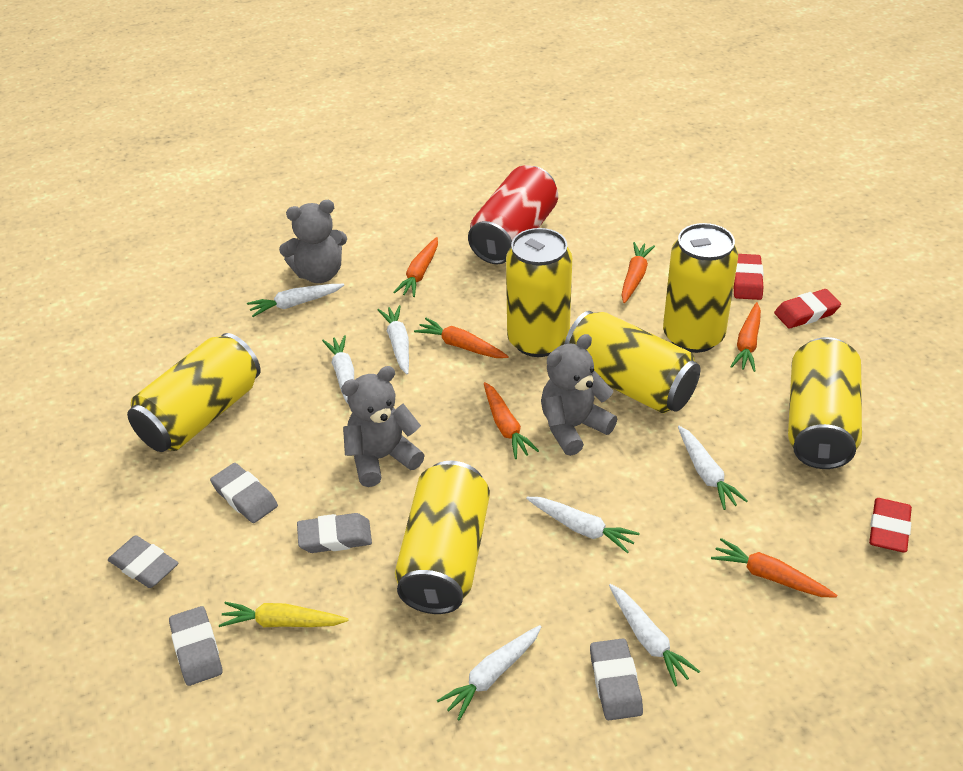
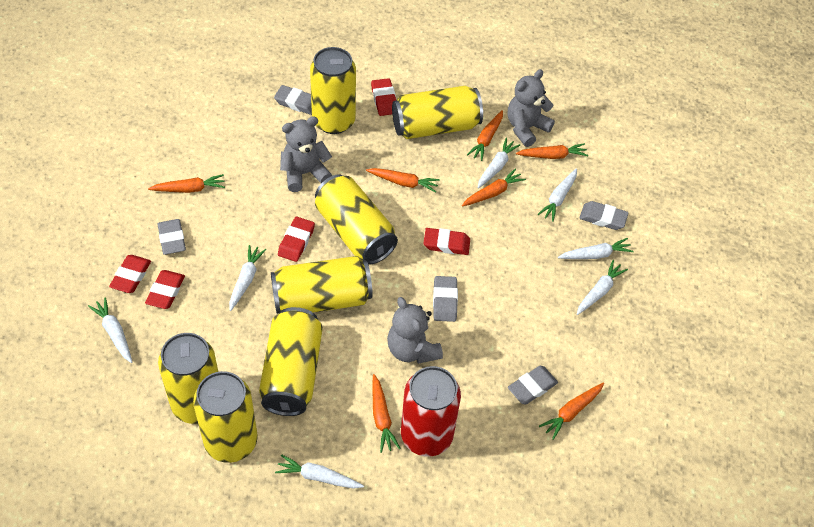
orange carrot: 6 -> 7
red eraser: 3 -> 5
yellow can: 6 -> 7
yellow carrot: 1 -> 0

